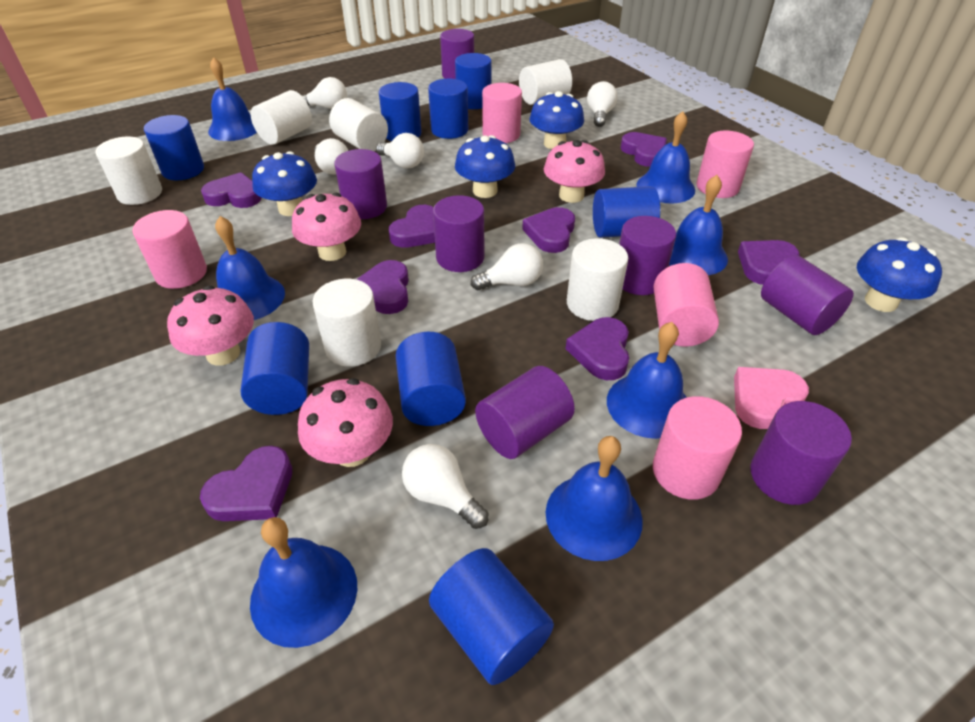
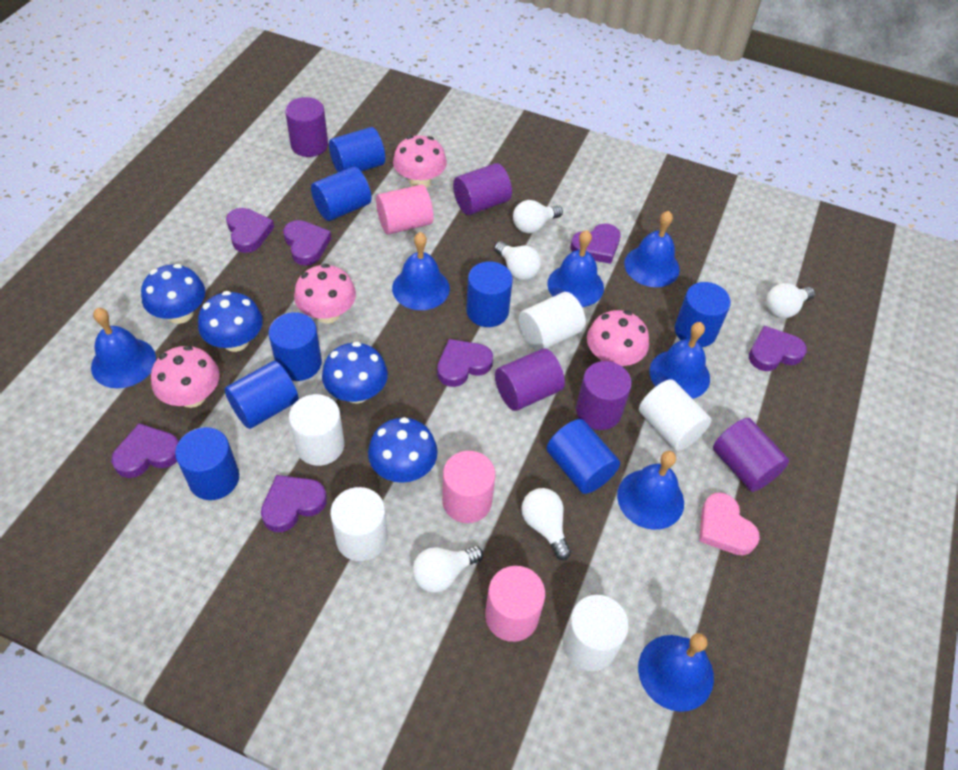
pink cylinder: 5 -> 3
purple cylinder: 7 -> 5
purple heart: 8 -> 7
white cylinder: 6 -> 5
white light bulb: 6 -> 5

